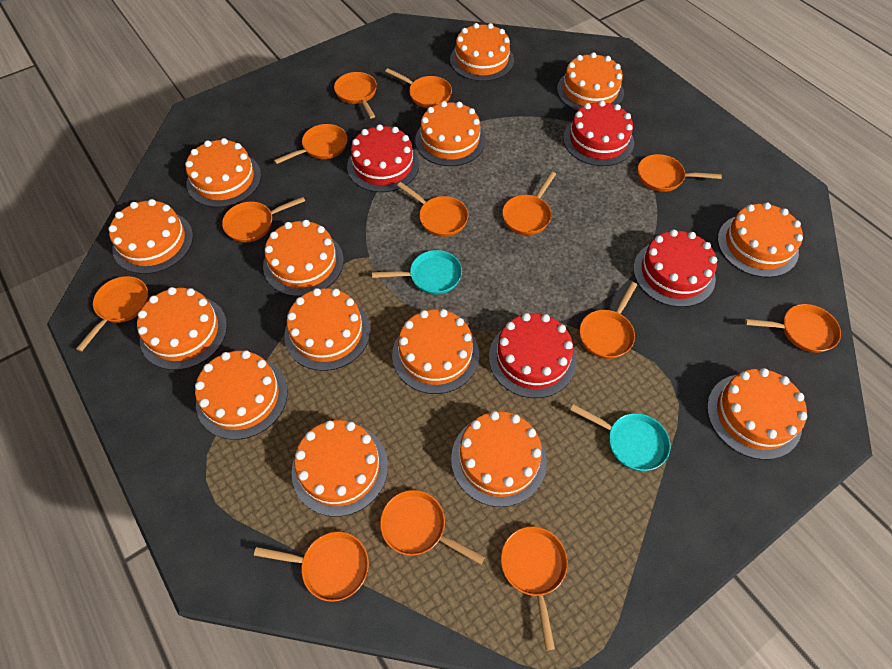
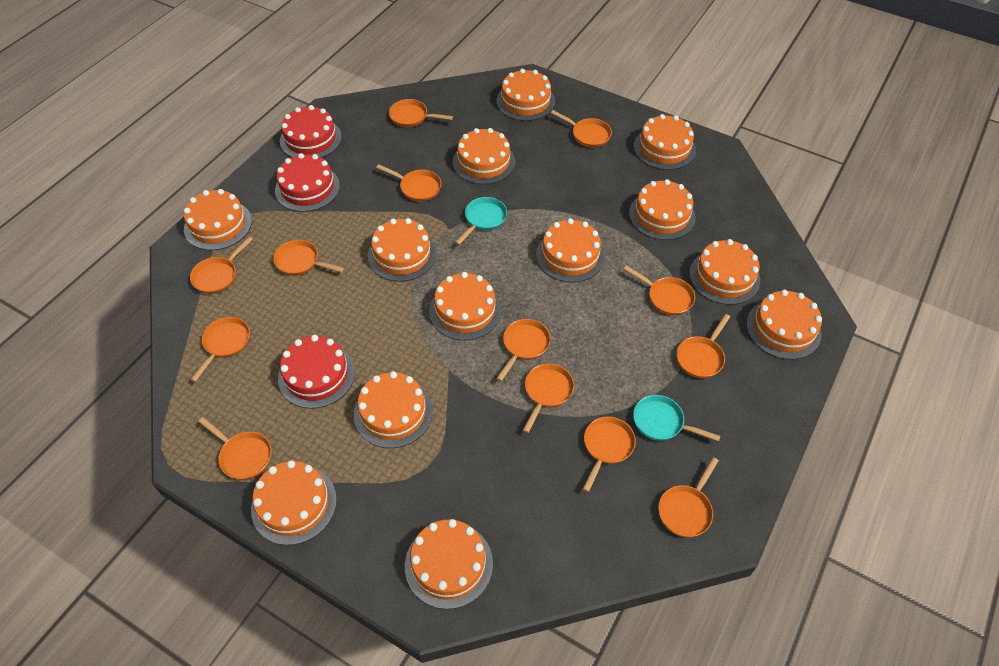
orange cake: 14 -> 13
red cake: 4 -> 3

